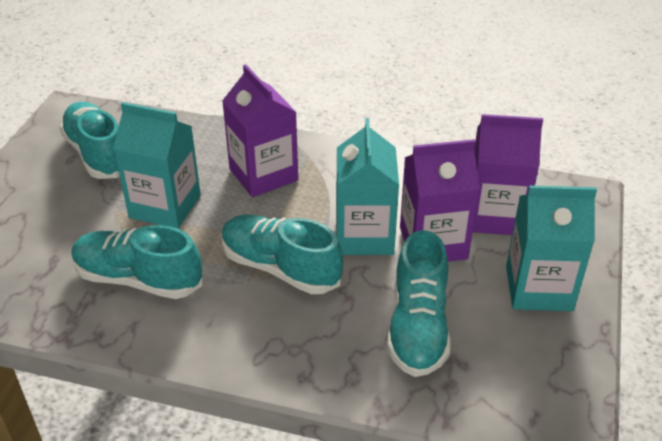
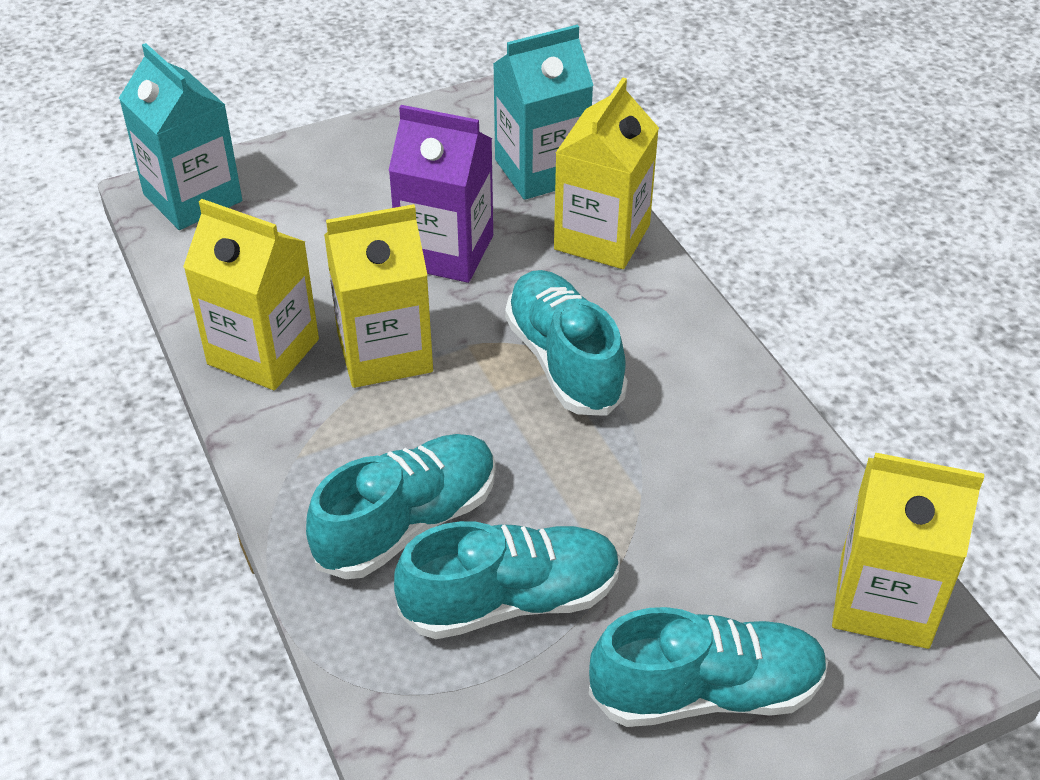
purple carton: 3 -> 1
turquoise carton: 3 -> 2
yellow carton: 0 -> 4

